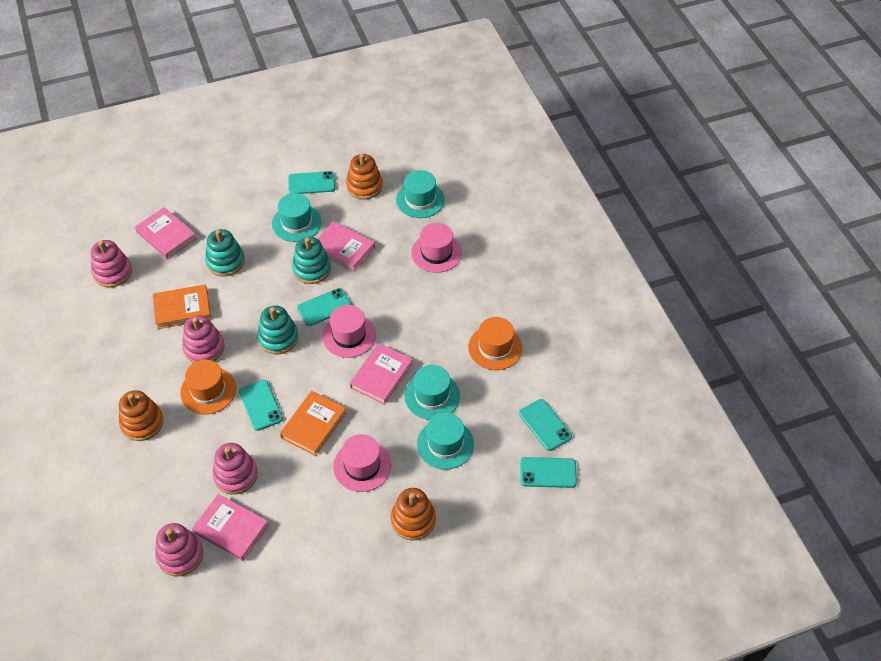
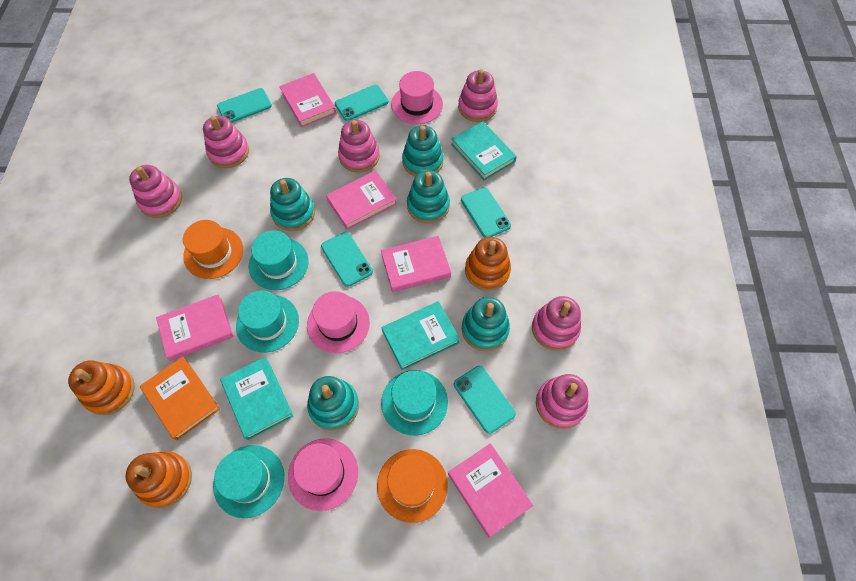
orange book: 2 -> 1
pink book: 4 -> 5
pink stacking toy: 4 -> 6
turquoise book: 0 -> 3
turquoise stacking toy: 3 -> 5

